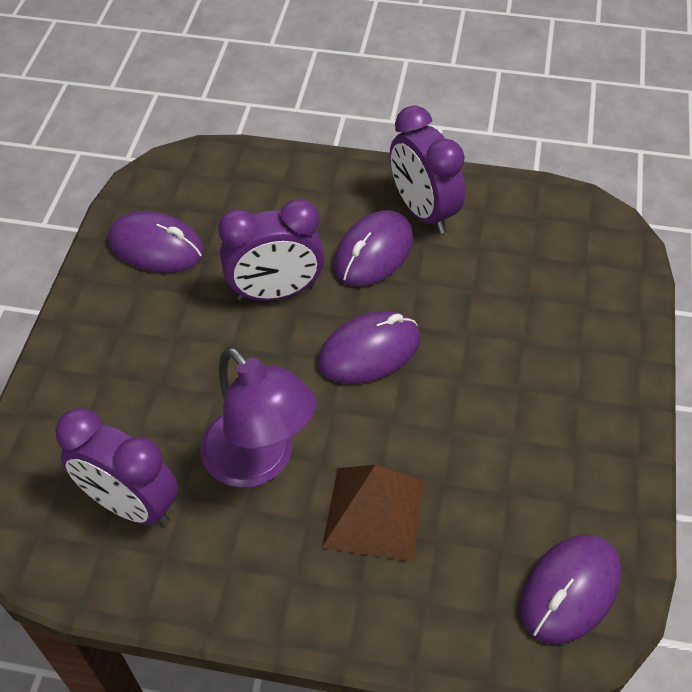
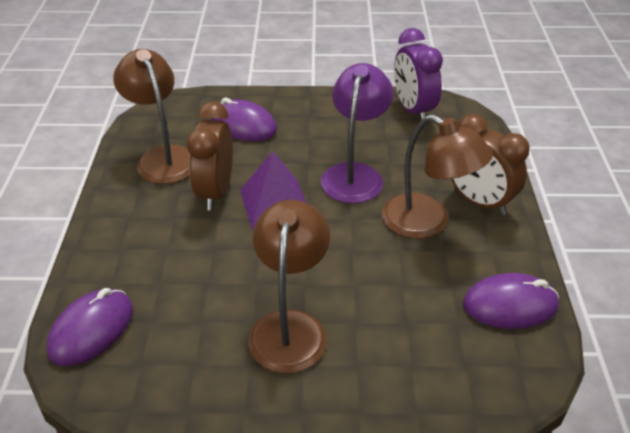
brown clock: 0 -> 2
brown lamp: 0 -> 3
brown pyramid: 1 -> 0
purple clock: 3 -> 1
purple mouse: 4 -> 3
purple pyramid: 0 -> 1

